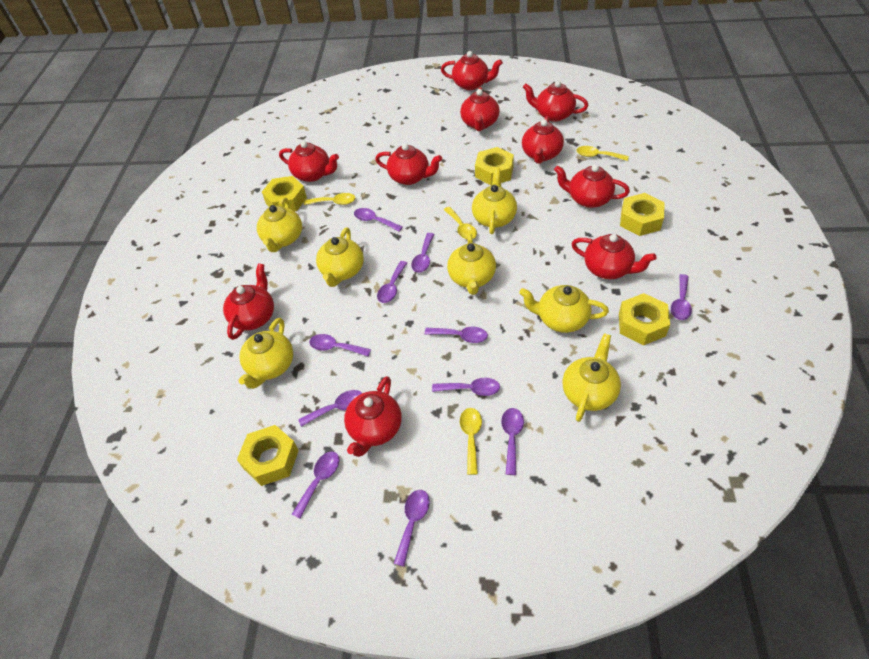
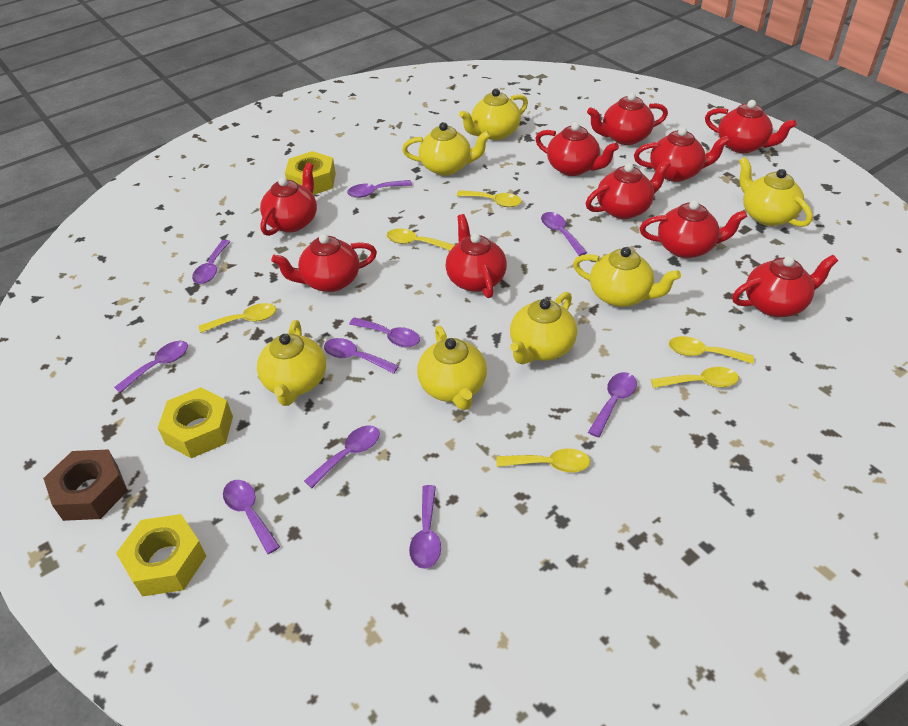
brown nut: 0 -> 1
purple spoon: 11 -> 10
yellow nut: 5 -> 3
yellow spoon: 4 -> 6

